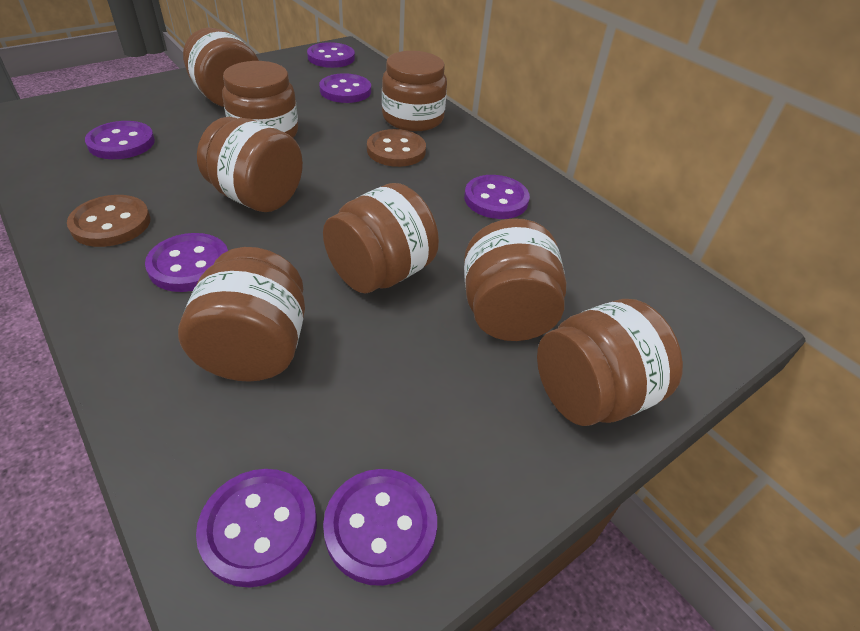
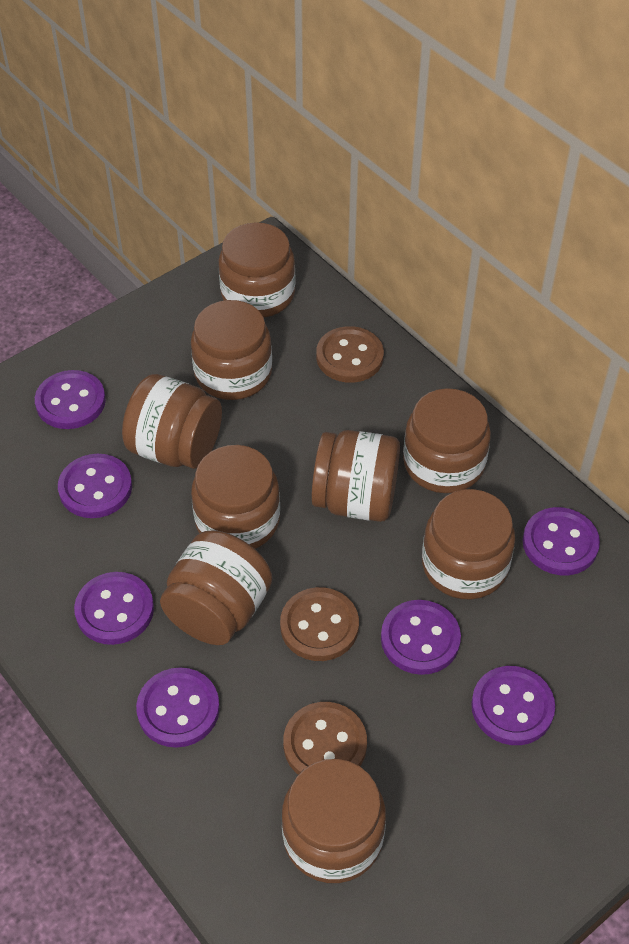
brown button: 2 -> 3
brown jar: 8 -> 9

